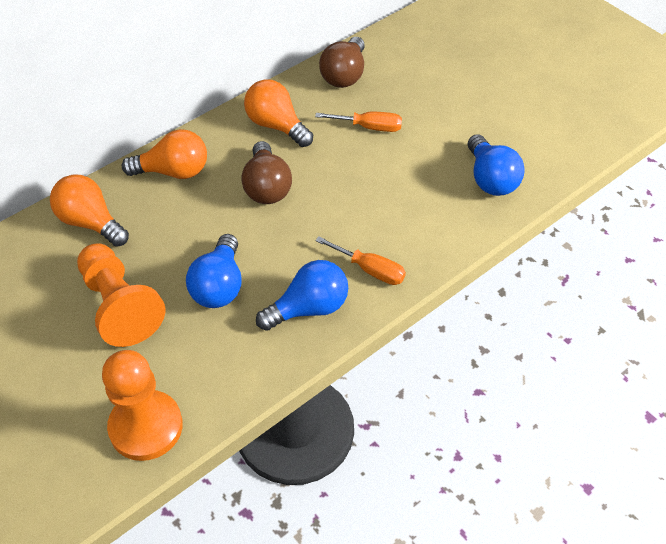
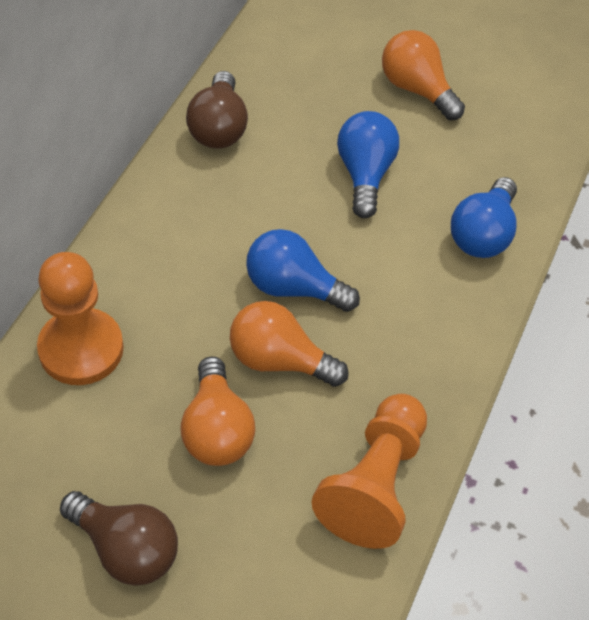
orange screwdriver: 2 -> 0

